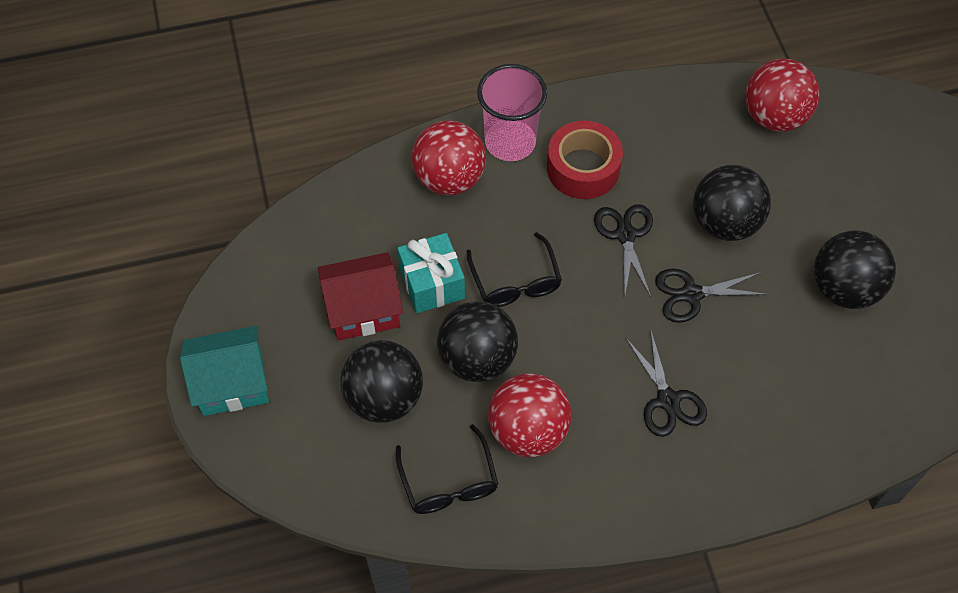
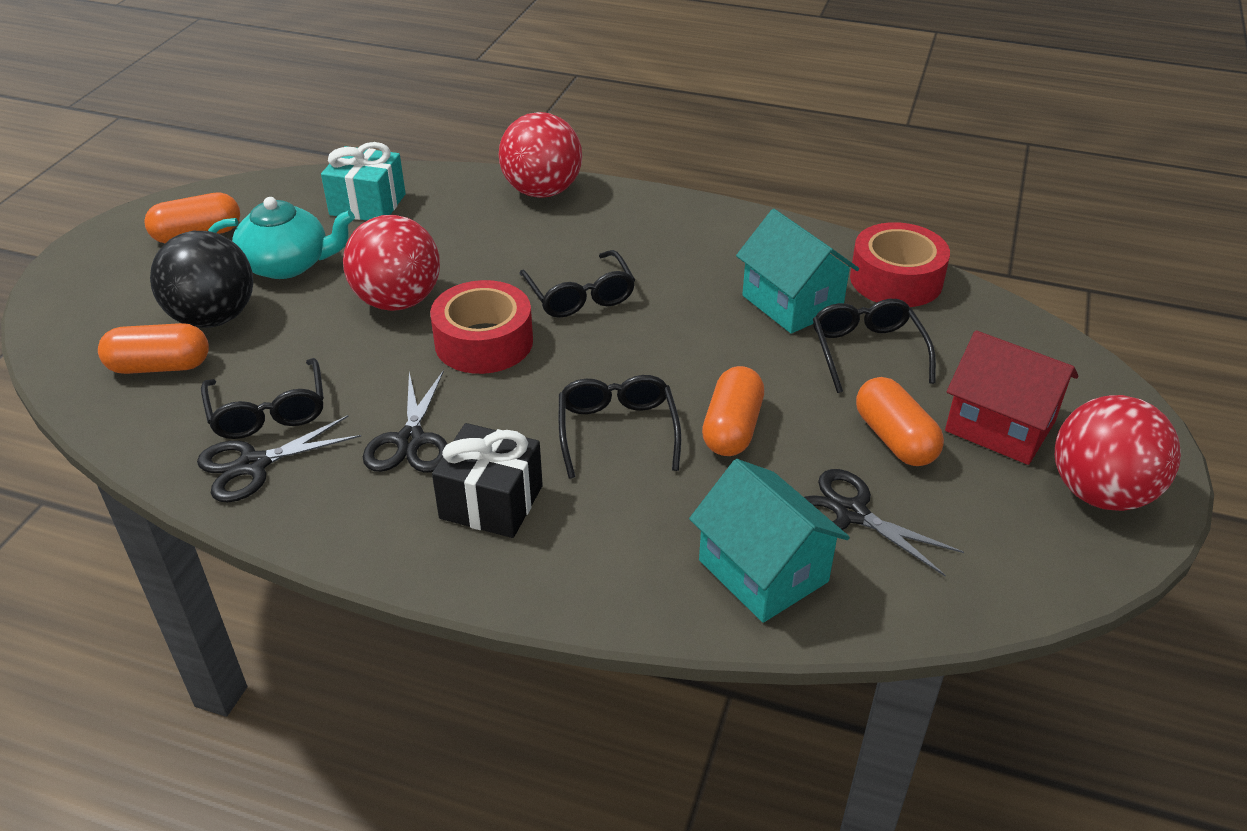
black ball: 4 -> 1
black gift: 0 -> 1
black glasses: 2 -> 4
orange capsule: 0 -> 4
pink cup: 1 -> 0
red tape: 1 -> 2
turquoise house: 1 -> 2
turquoise teapot: 0 -> 1

